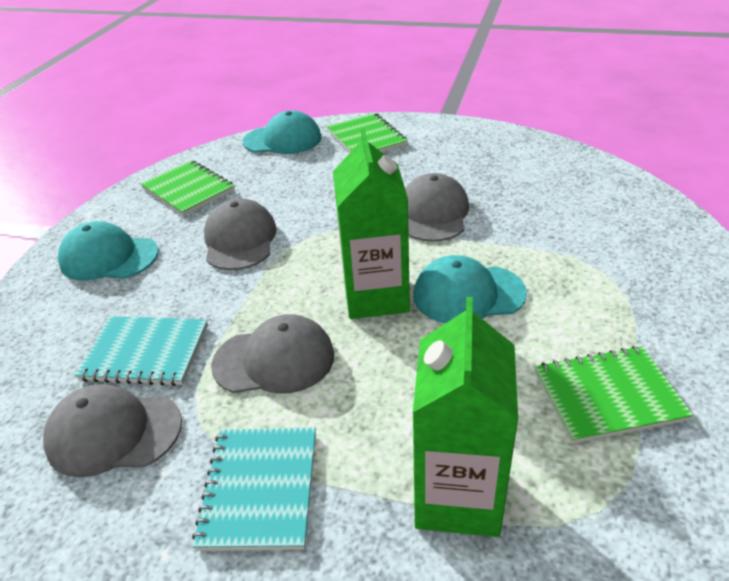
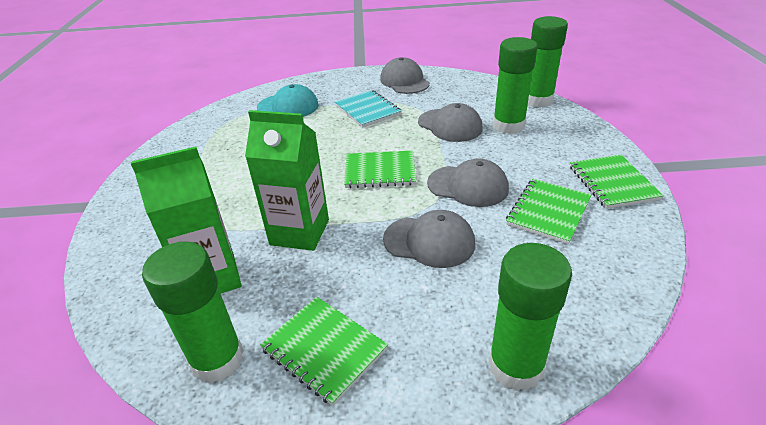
green glue stick: 0 -> 4
green notebook: 3 -> 4
turquoise cap: 3 -> 1
turquoise notebook: 2 -> 1

